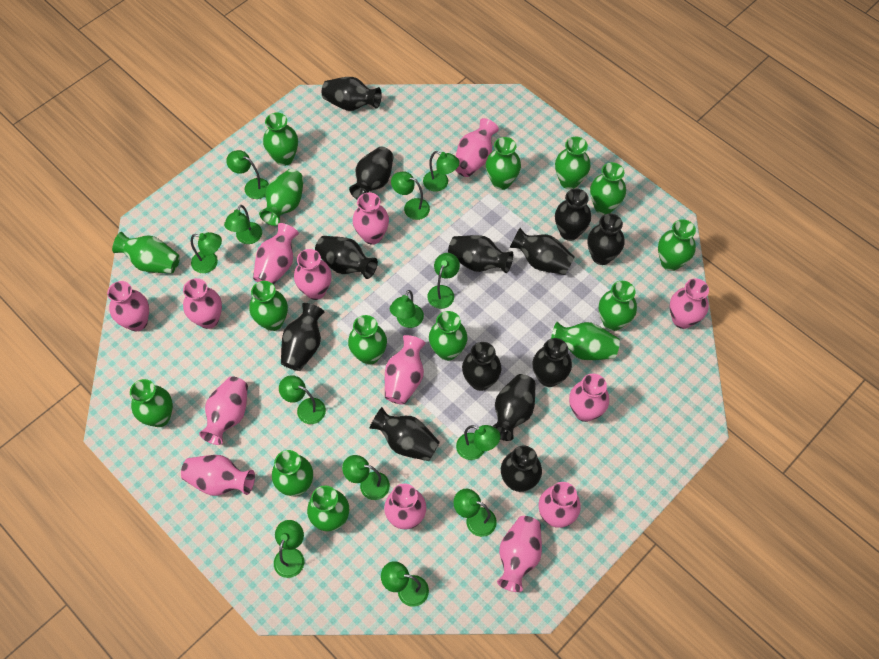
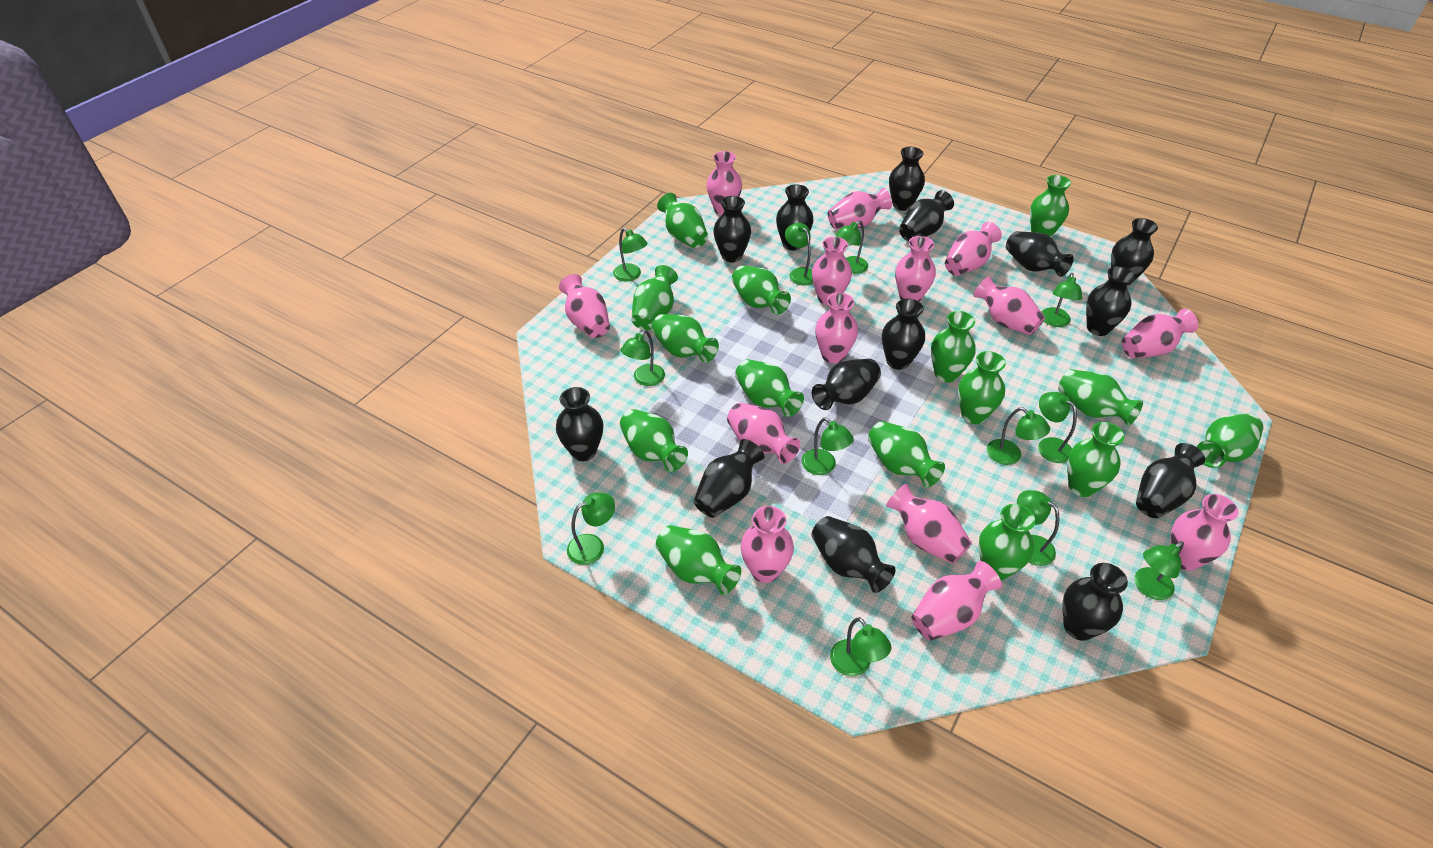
black vase: 13 -> 14
green lamp: 13 -> 12

